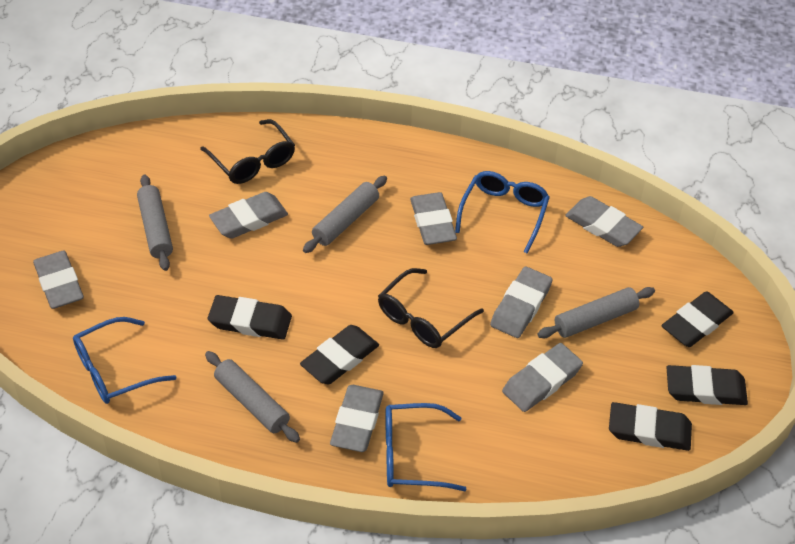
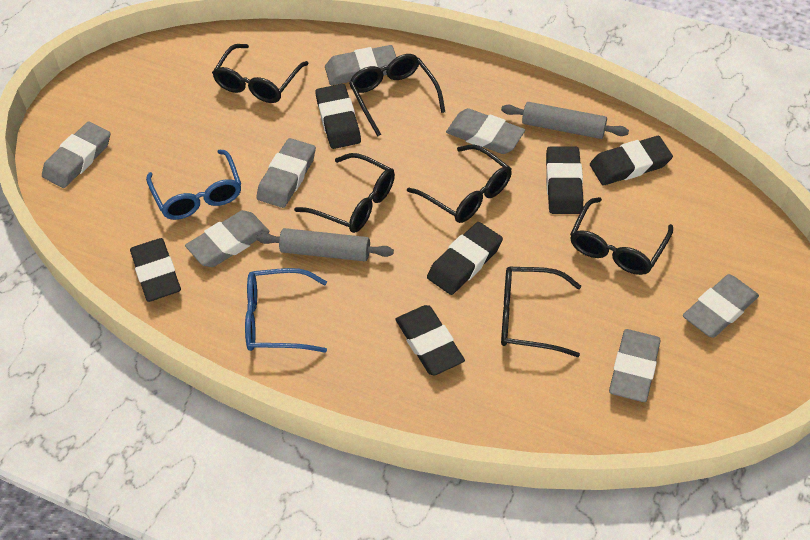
black eraser: 5 -> 6
black glasses: 2 -> 6
blue glasses: 3 -> 2
grey rolling pin: 4 -> 2

